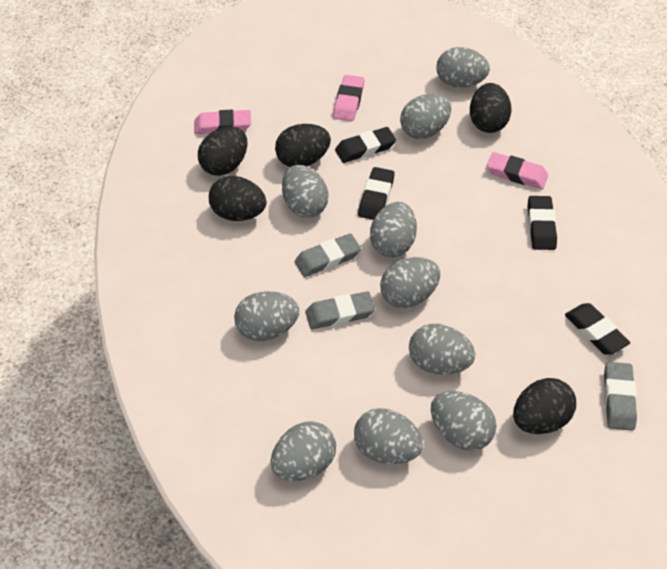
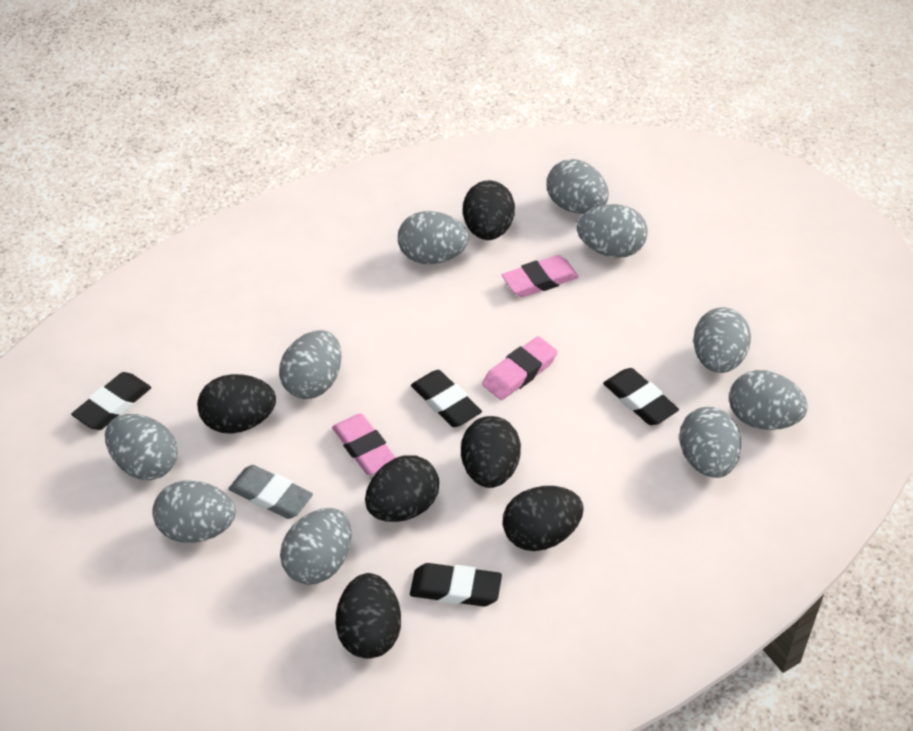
black egg: 5 -> 6
grey eraser: 3 -> 1

